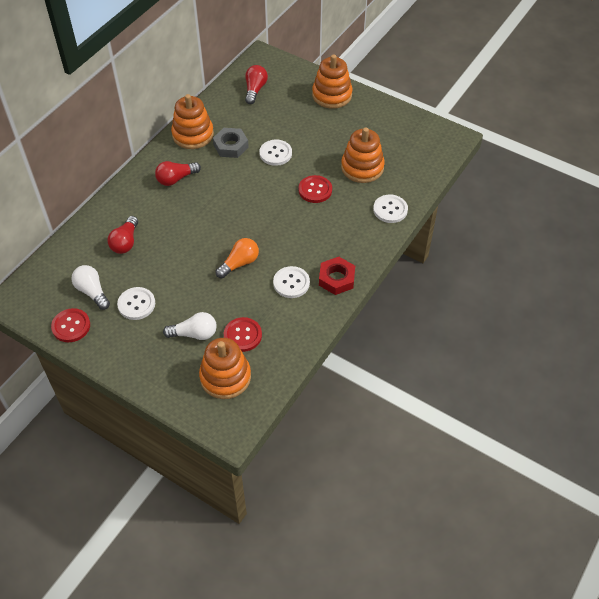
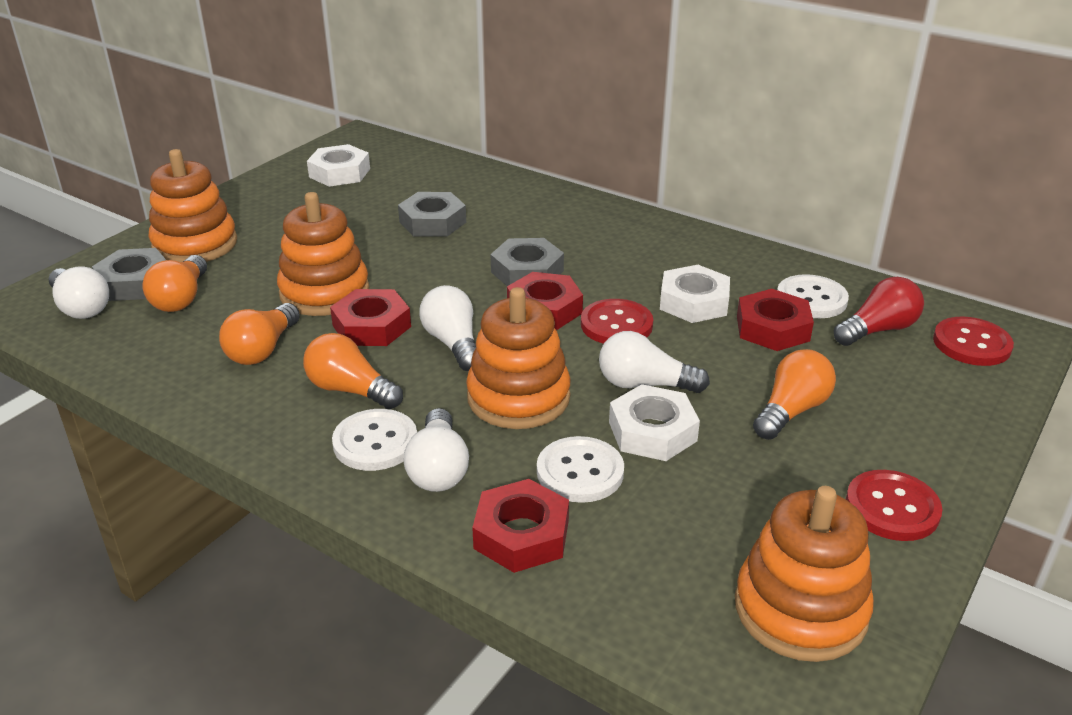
grey nut: 1 -> 3
orange light bulb: 1 -> 4
red light bulb: 3 -> 1
red nut: 1 -> 4
white button: 4 -> 3
white light bulb: 2 -> 4
white nut: 0 -> 3

